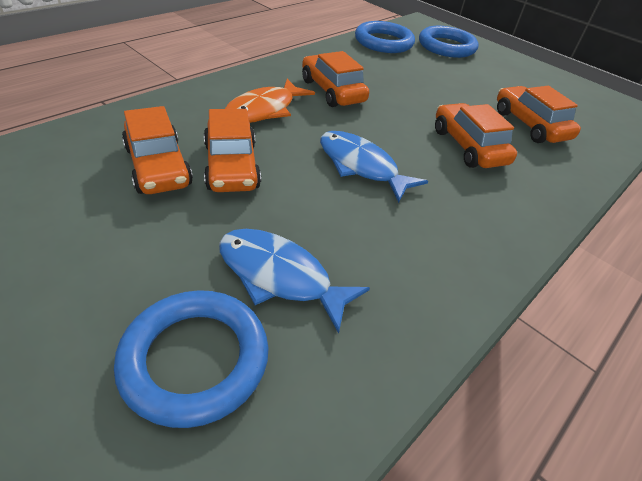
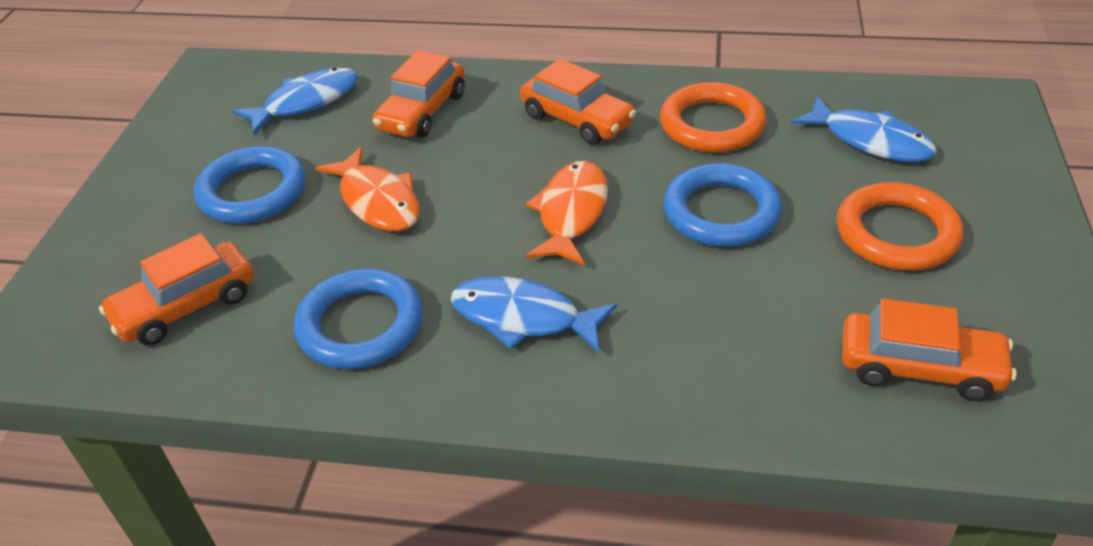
blue fish: 2 -> 3
orange car: 5 -> 4
orange fish: 1 -> 2
orange ring: 0 -> 2

